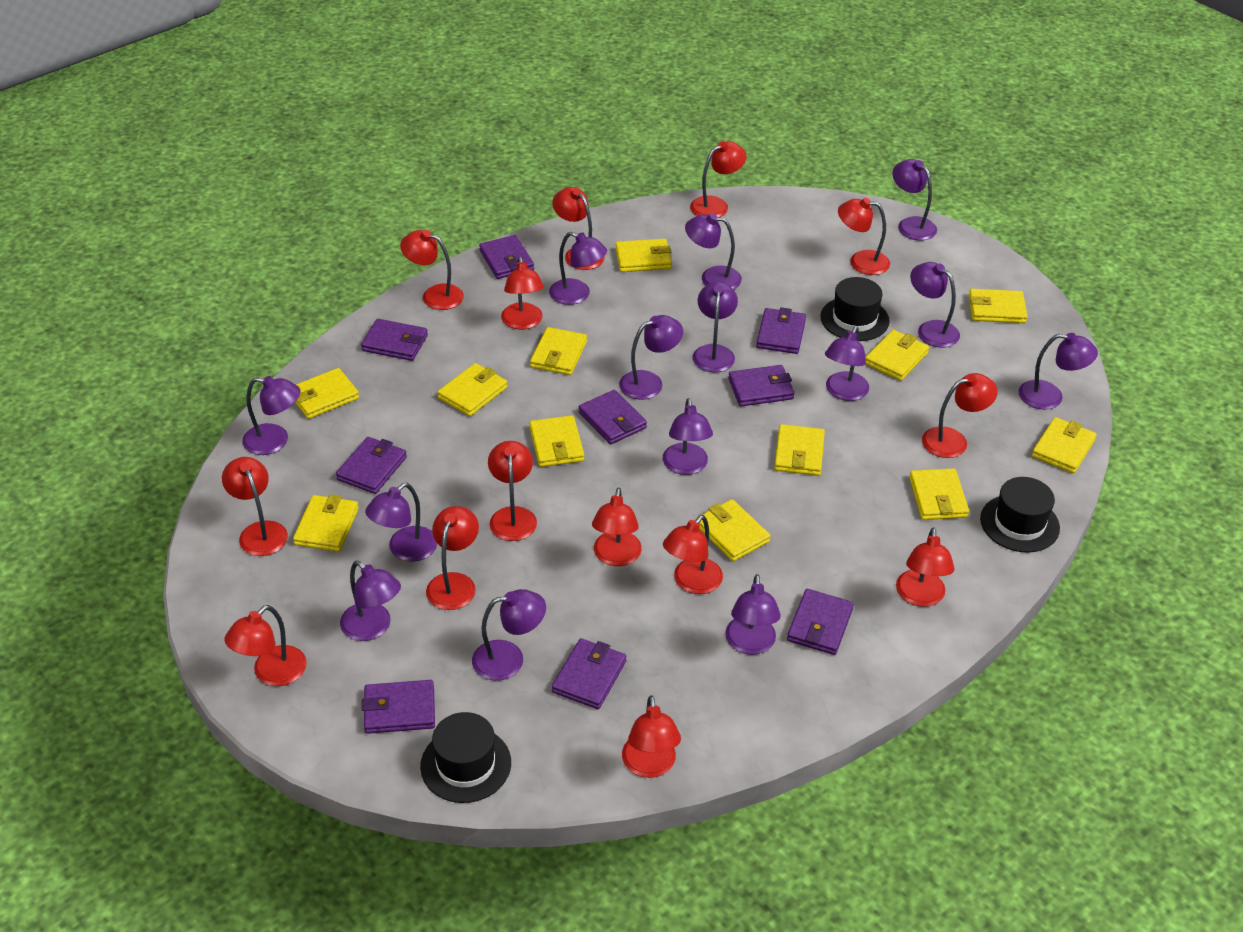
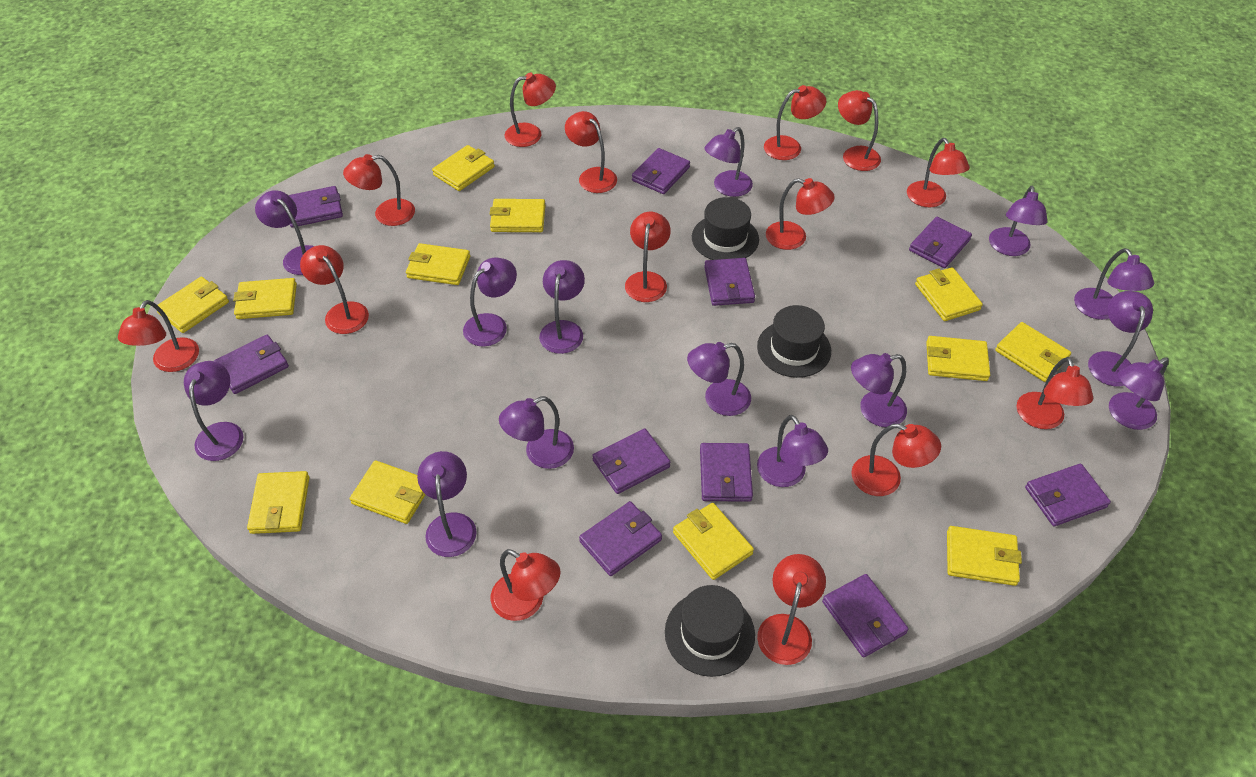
purple wallet: 9 -> 10

